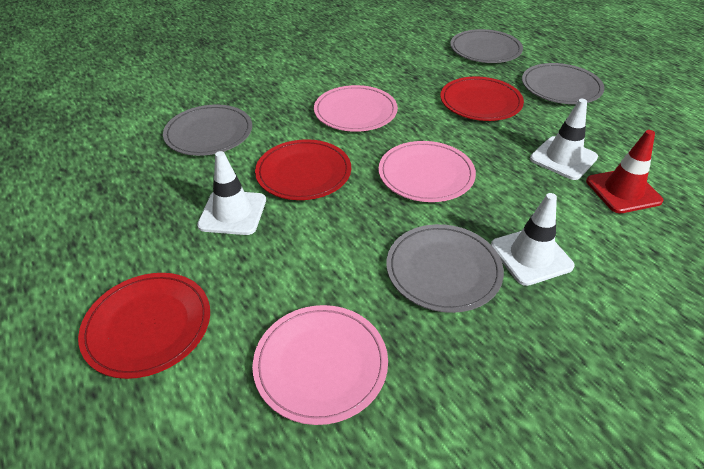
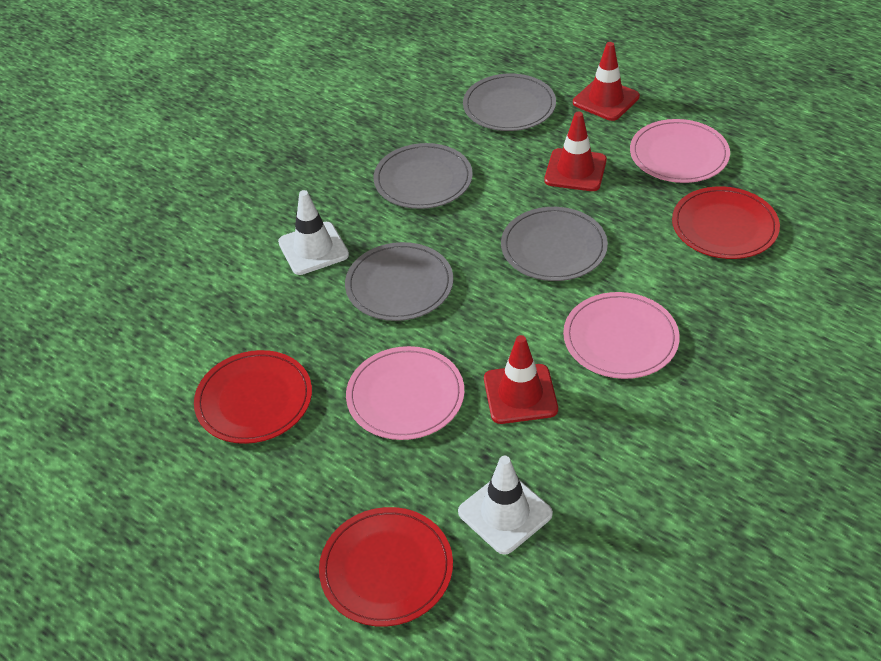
red traffic cone: 1 -> 3
white traffic cone: 3 -> 2

